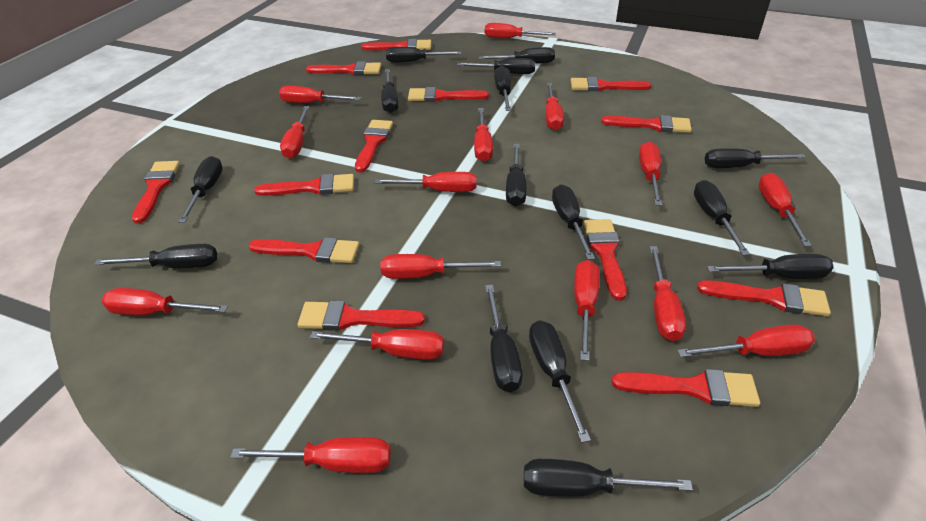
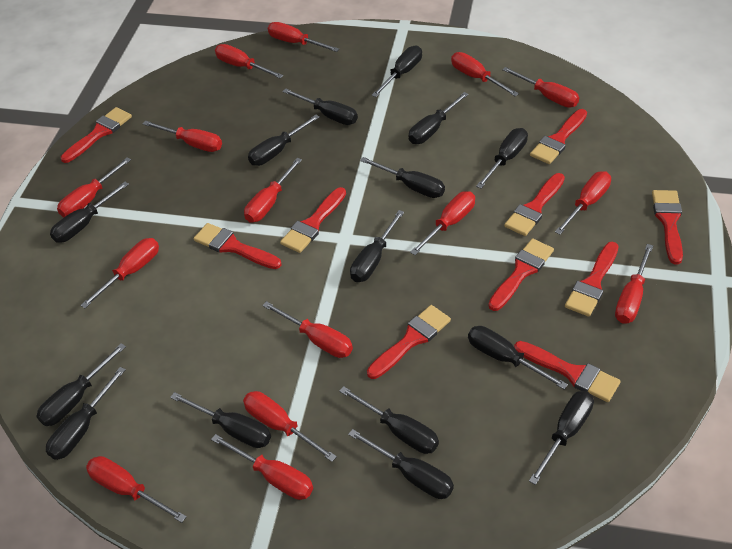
red brush: 13 -> 10

